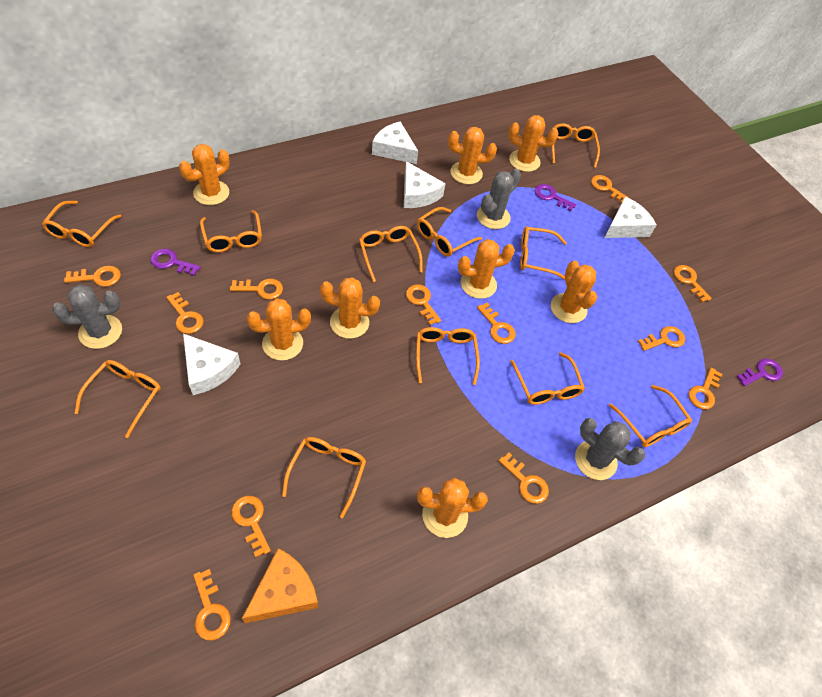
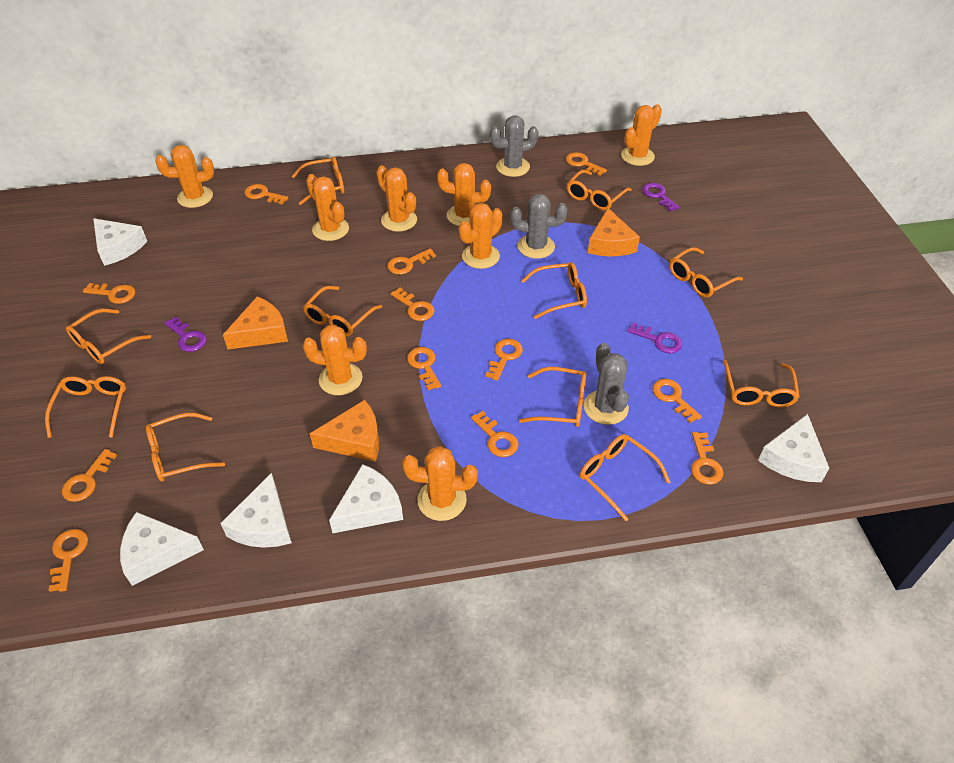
orange cheese: 1 -> 3
white cheese: 4 -> 5

